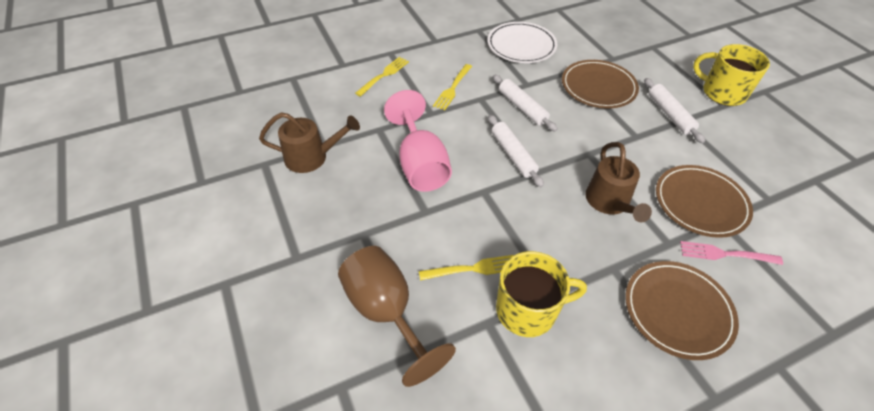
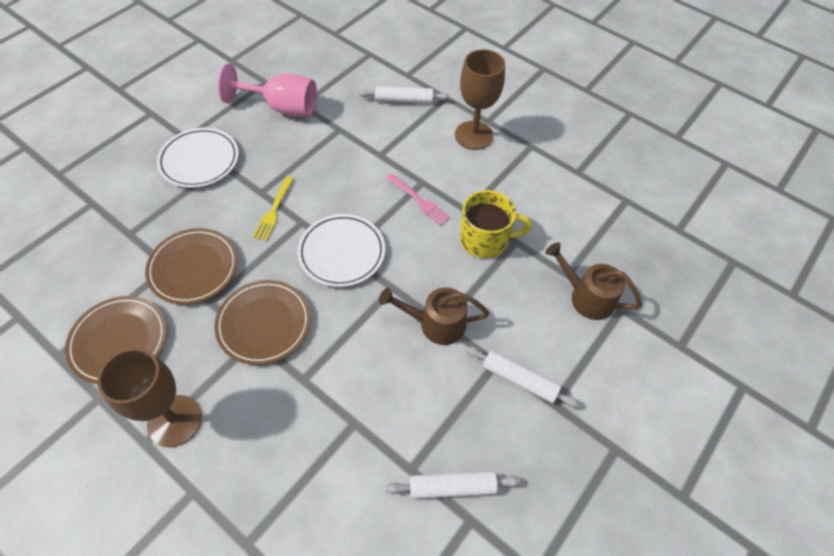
brown goblet: 1 -> 2
white plate: 1 -> 2
yellow fork: 3 -> 1
yellow mug: 2 -> 1

